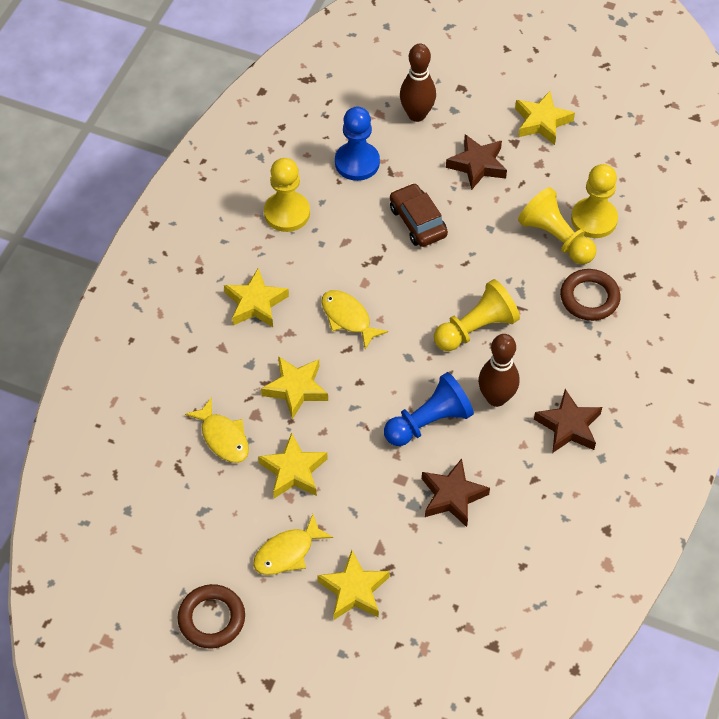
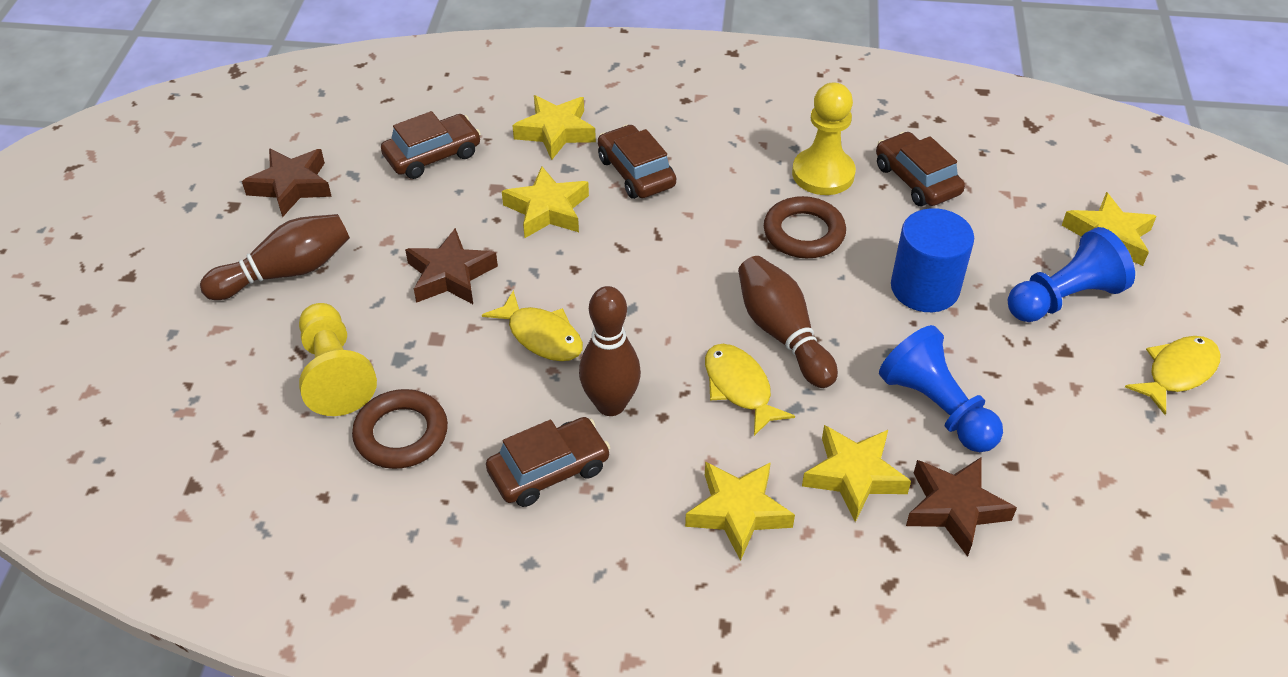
blue cylinder: 0 -> 1
brown bowling pin: 2 -> 3
brown car: 1 -> 4
yellow pawn: 4 -> 2

